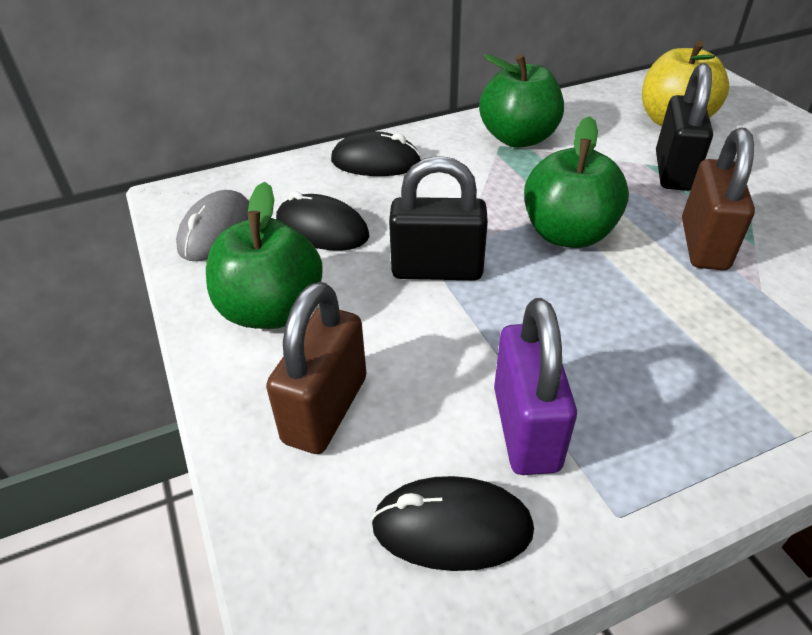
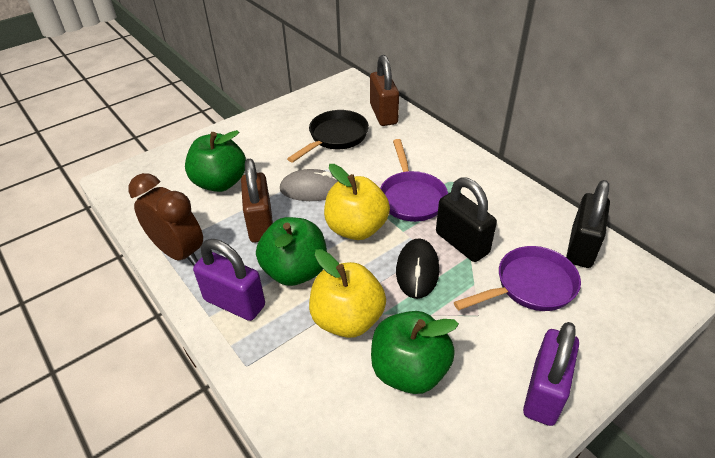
black mouse: 3 -> 1
black pan: 0 -> 1
brown clock: 0 -> 1
purple padlock: 1 -> 2
purple pan: 0 -> 2
yellow apple: 1 -> 2

